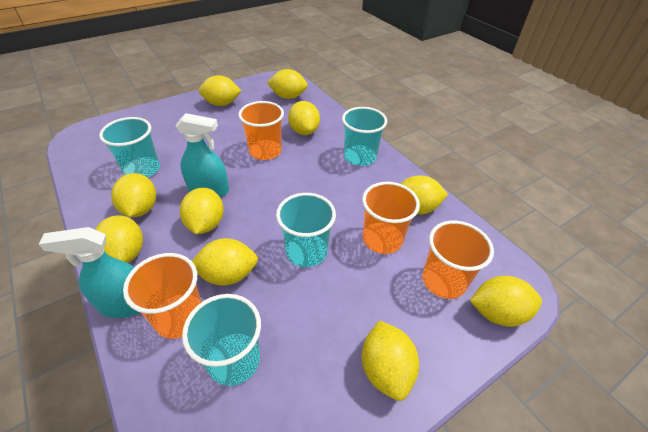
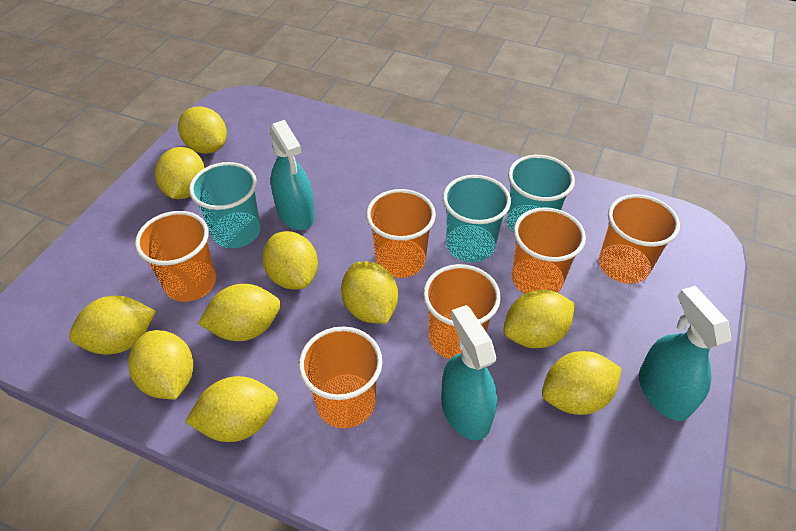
orange cup: 4 -> 6
turquoise cup: 4 -> 3
turquoise spray bottle: 2 -> 3

